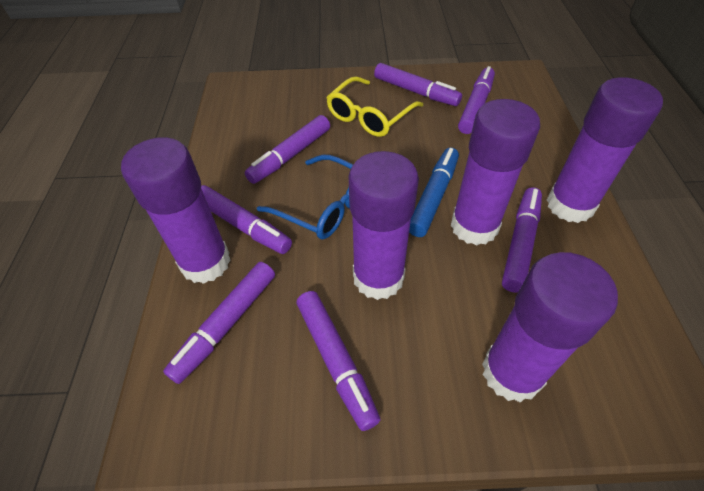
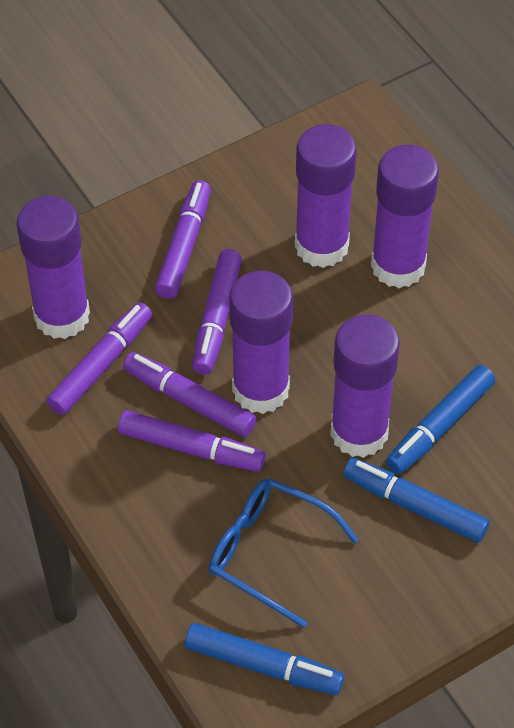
blue marker: 1 -> 3
purple marker: 7 -> 5
yellow glasses: 1 -> 0

